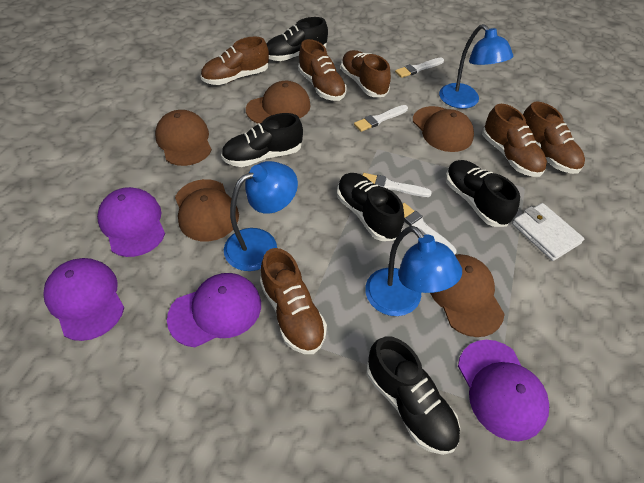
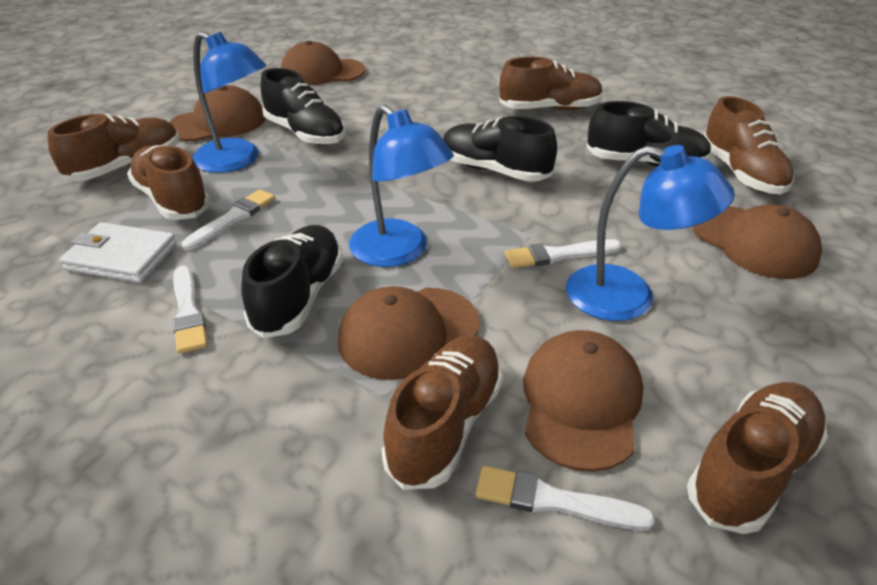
black shoe: 5 -> 4
purple cap: 4 -> 0

